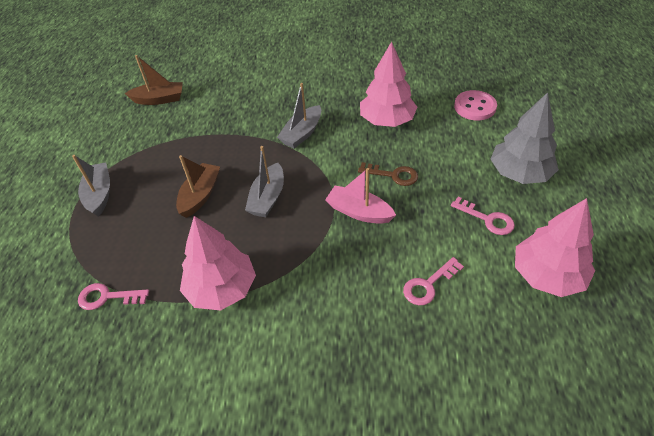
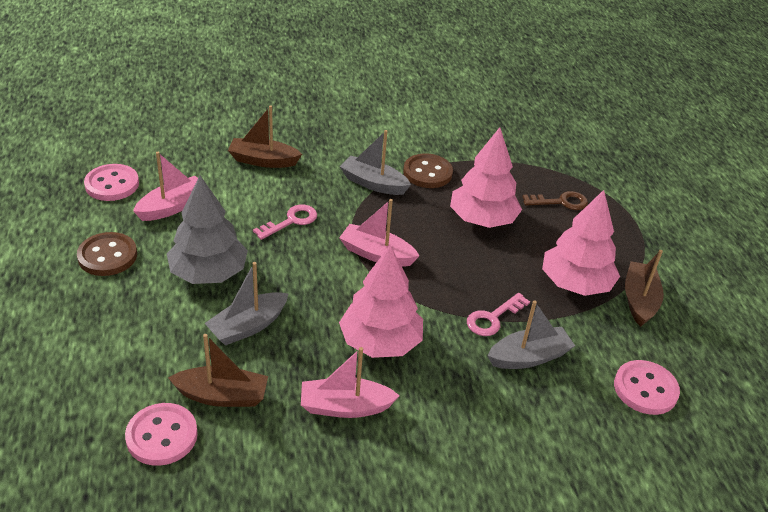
brown boat: 2 -> 3
brown button: 0 -> 2
pink boat: 1 -> 3
pink button: 1 -> 3
pink key: 3 -> 2

